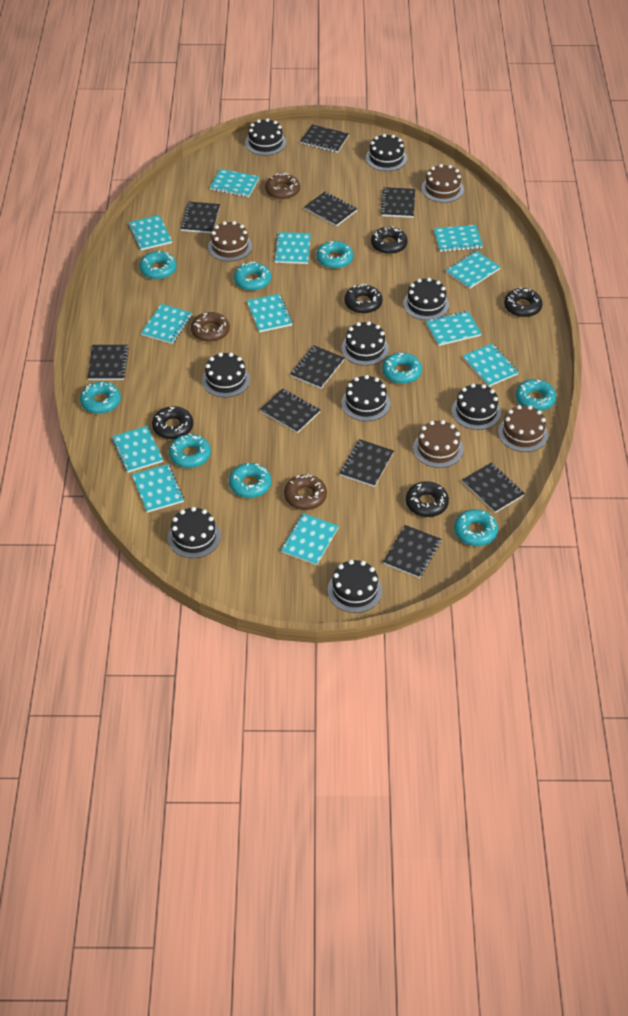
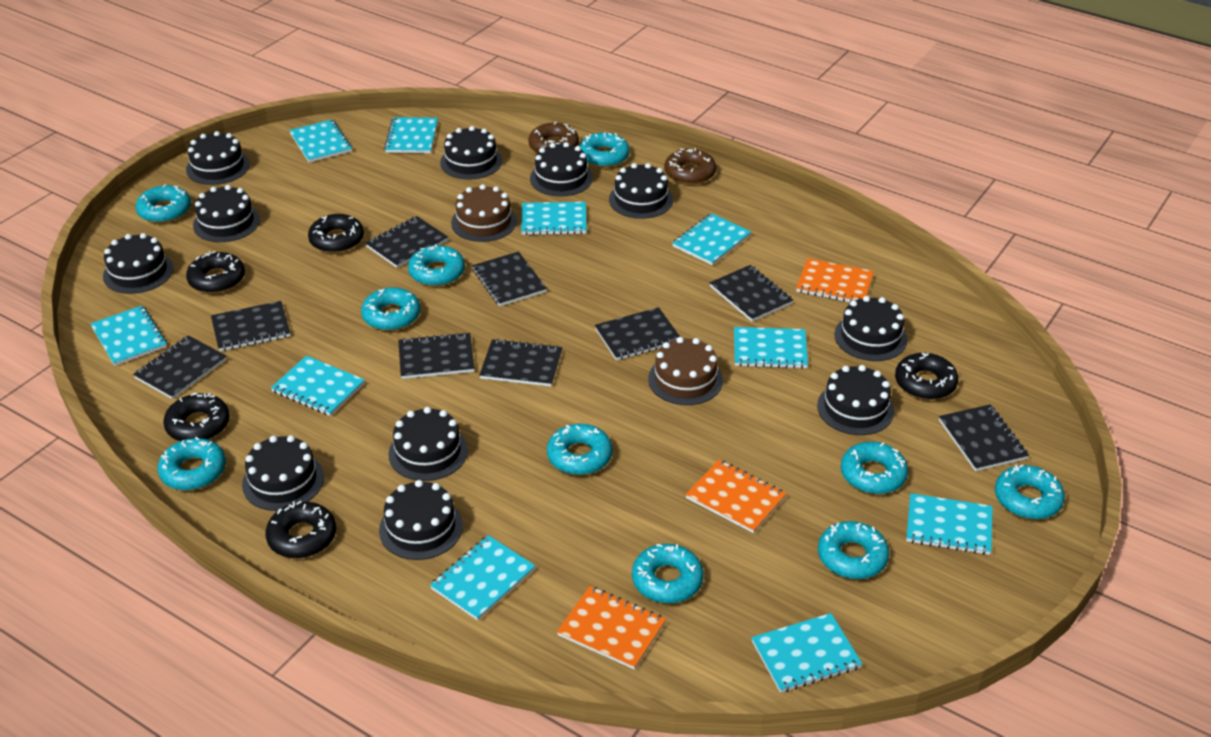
black cake: 9 -> 11
black notebook: 10 -> 9
brown cake: 4 -> 2
brown donut: 3 -> 2
orange notebook: 0 -> 3
turquoise donut: 9 -> 10
turquoise notebook: 12 -> 10

